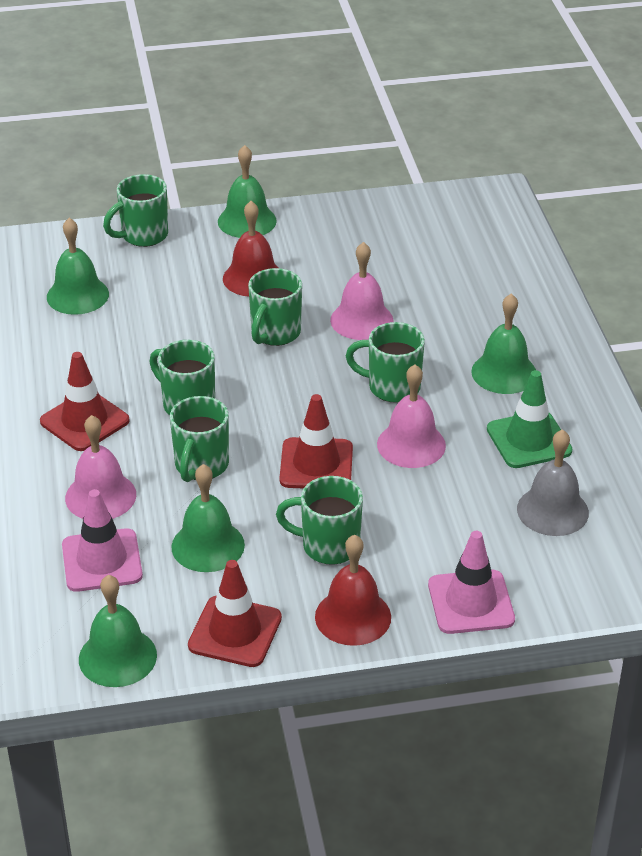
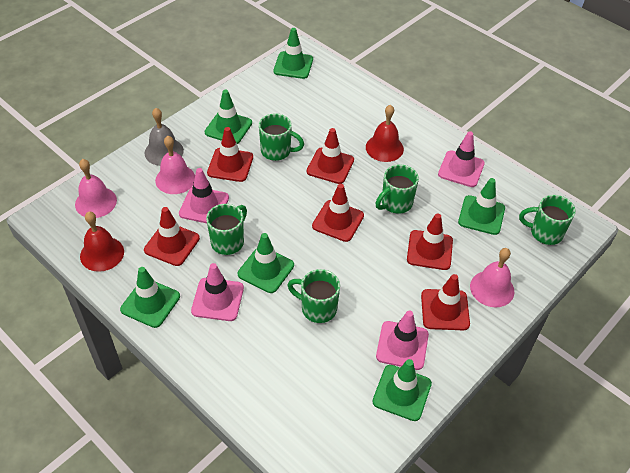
green bell: 5 -> 0
green mug: 6 -> 5
green traffic cone: 1 -> 6
pink traffic cone: 2 -> 4
red traffic cone: 3 -> 6

